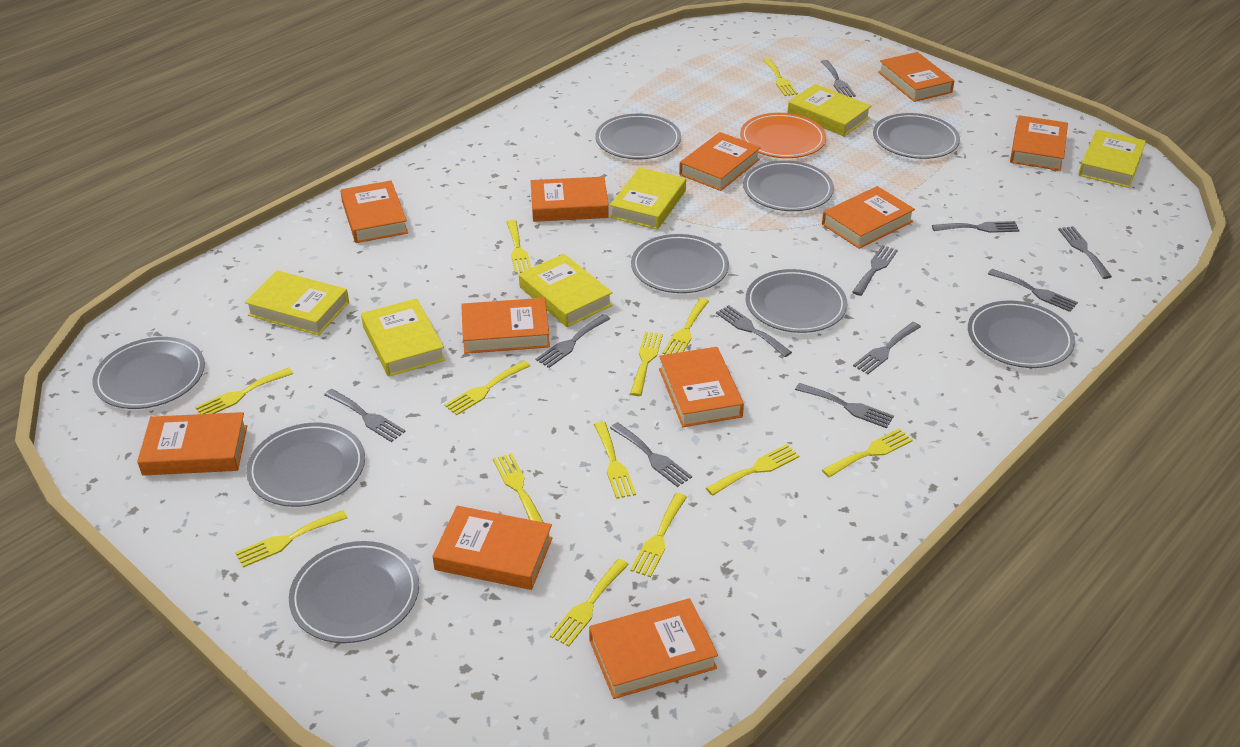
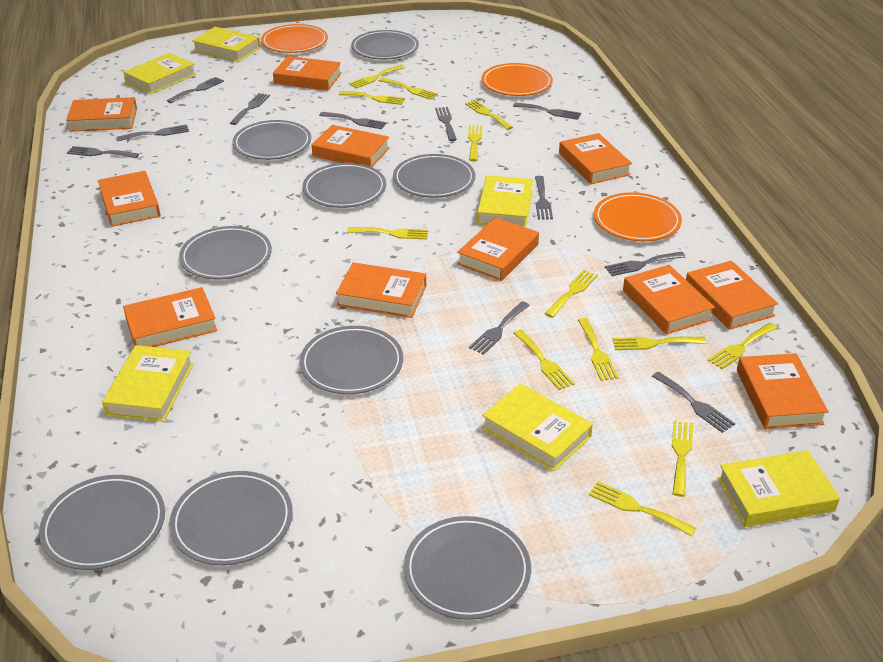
orange plate: 1 -> 3

